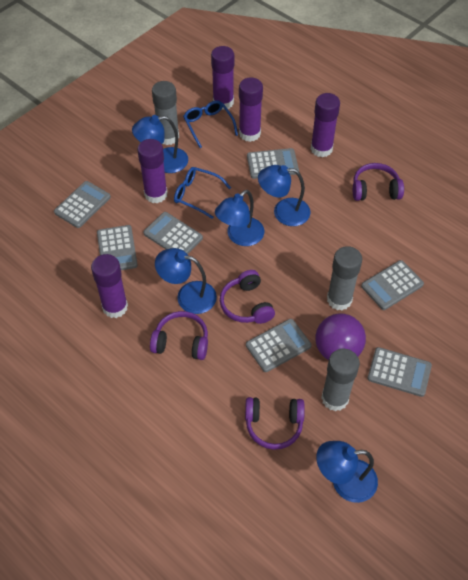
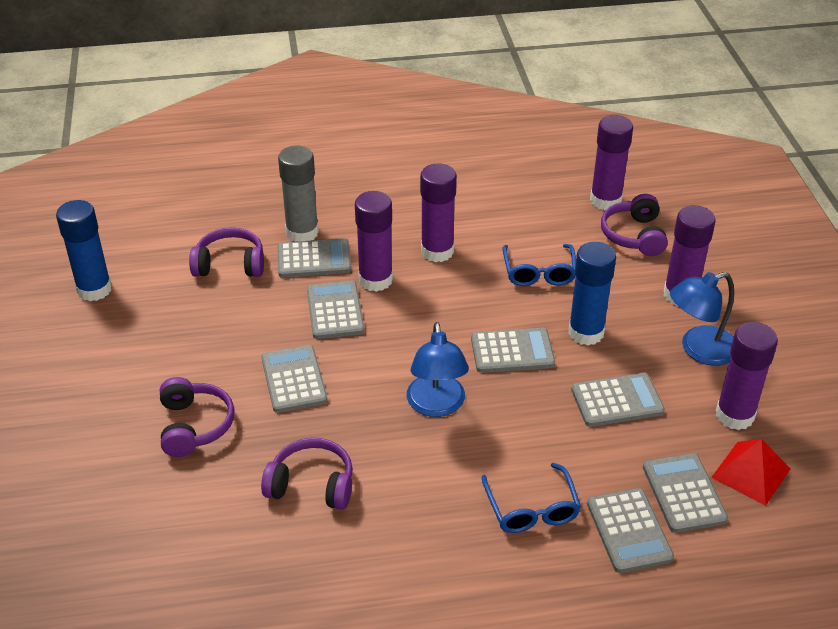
blue glue stick: 0 -> 2
blue lamp: 5 -> 2
grey glue stick: 3 -> 1
purple ball: 1 -> 0
red pyramid: 0 -> 1

